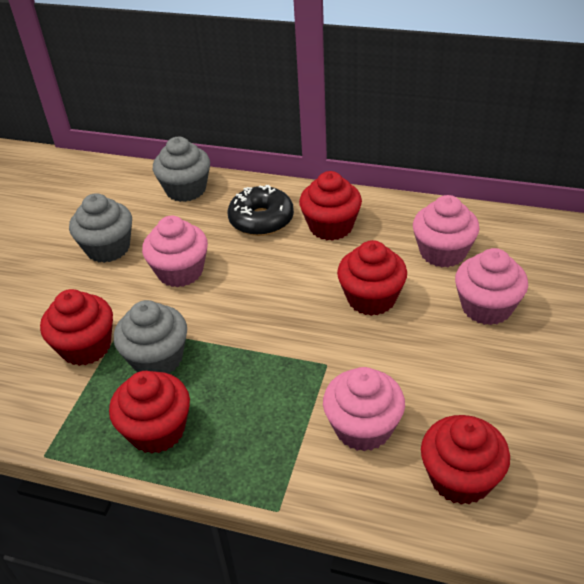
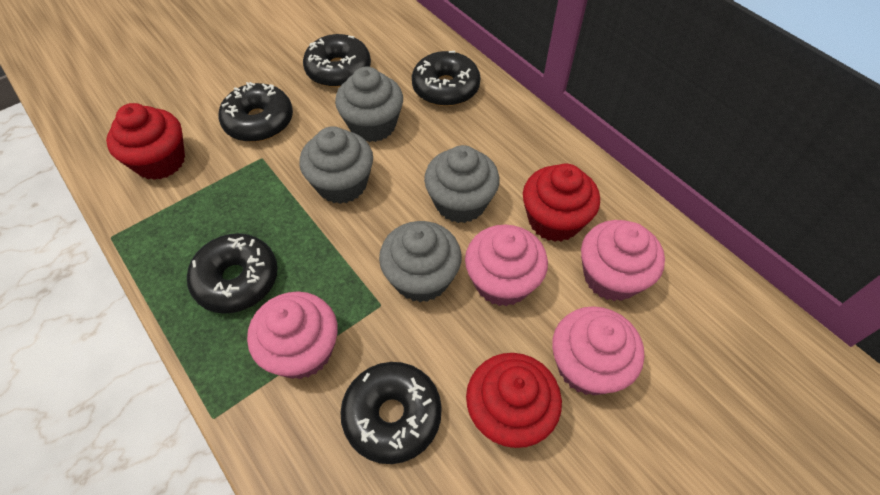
black donut: 1 -> 5
grey cupcake: 3 -> 4
red cupcake: 5 -> 3

